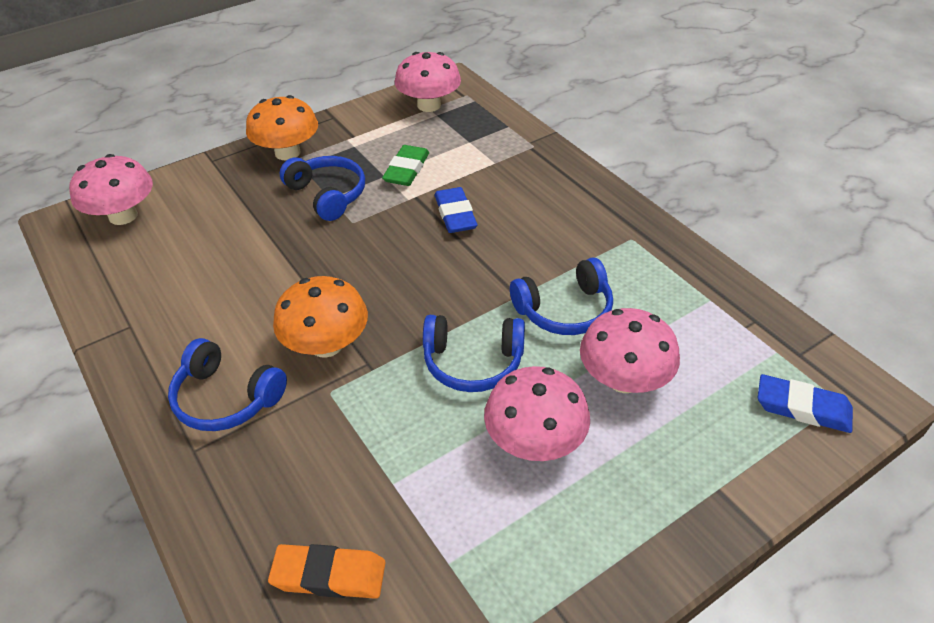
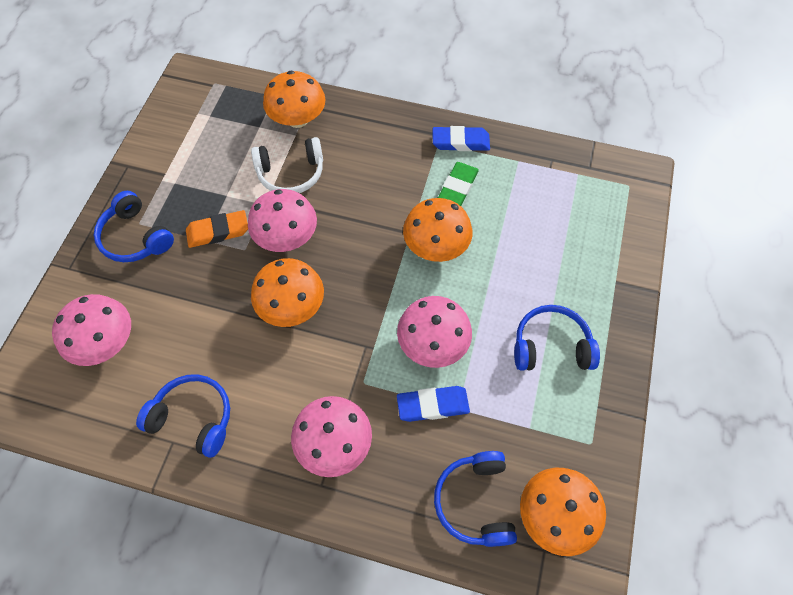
orange mushroom: 2 -> 4
white headphones: 0 -> 1

